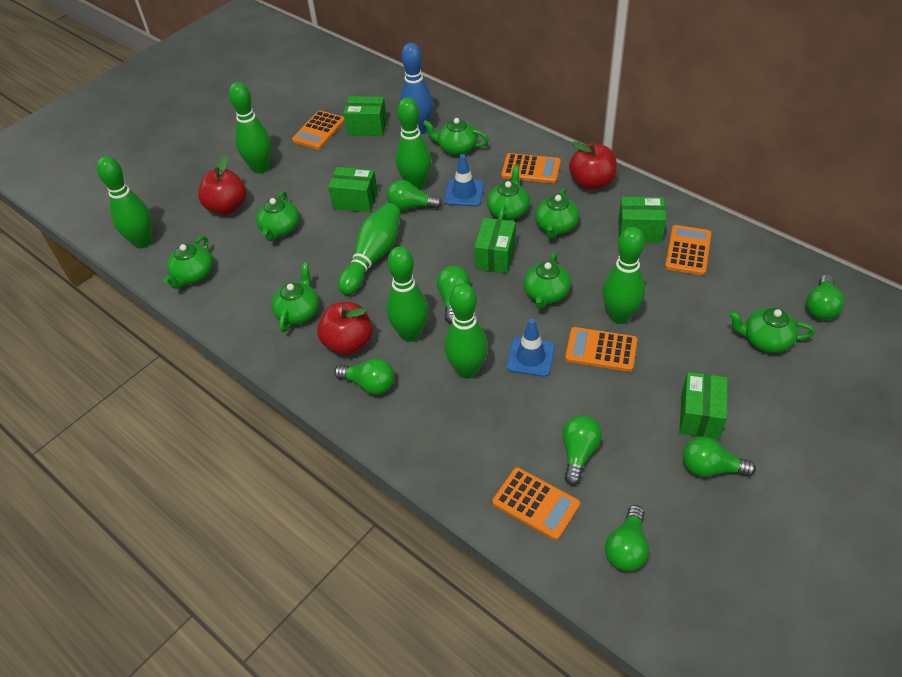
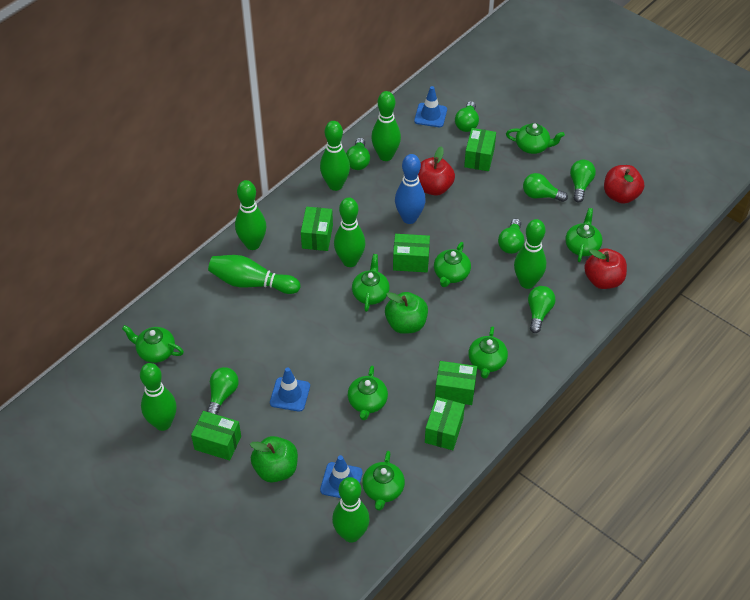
blue traffic cone: 2 -> 3
green apple: 0 -> 2
green bowling pin: 7 -> 8
green box: 5 -> 6
orange calculator: 5 -> 0

